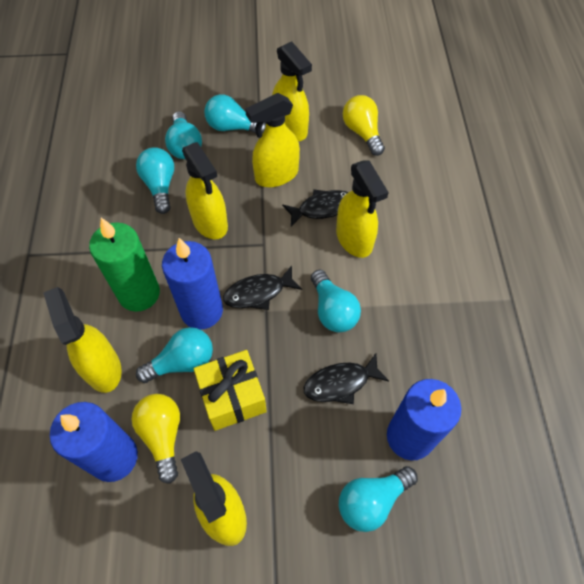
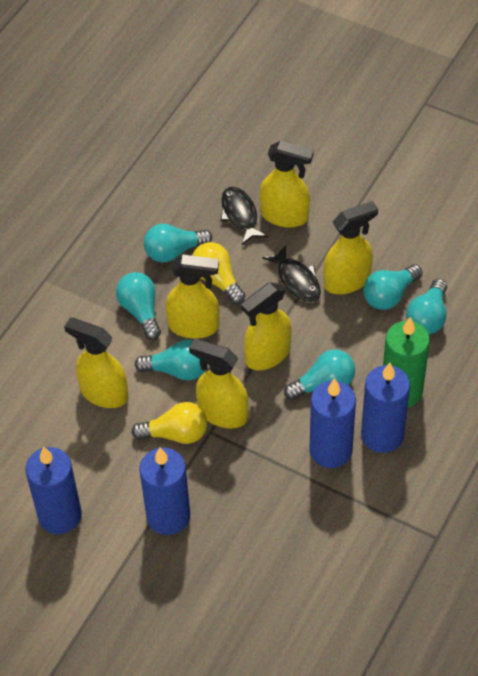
black fish: 3 -> 2
blue candle: 3 -> 4
yellow gift: 1 -> 0

